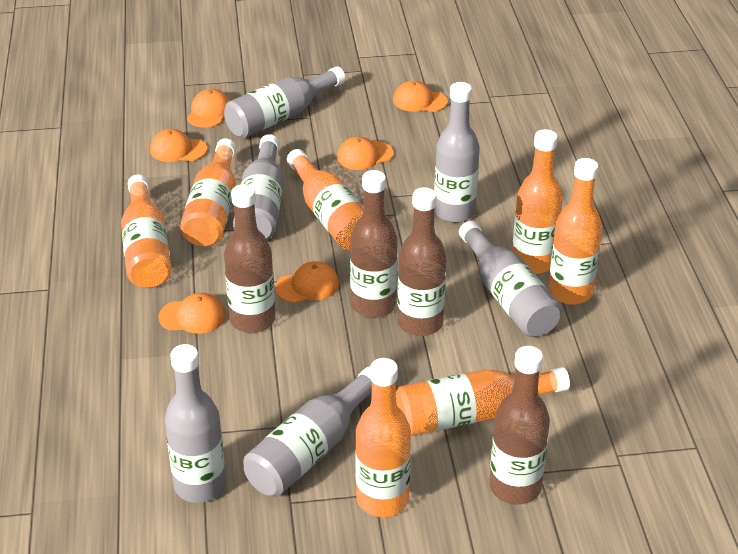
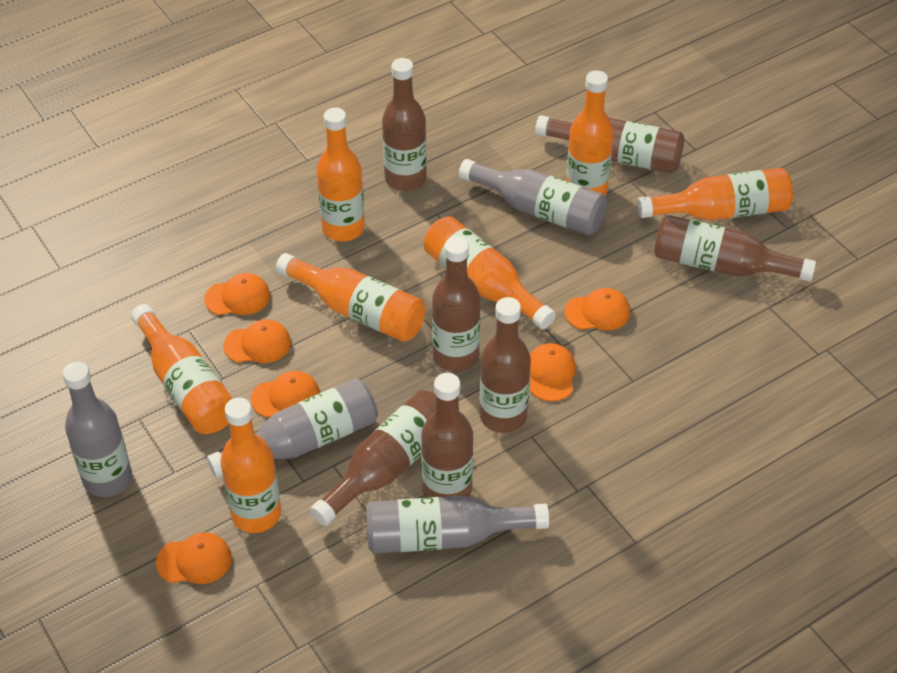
brown bottle: 4 -> 7
grey bottle: 6 -> 4

